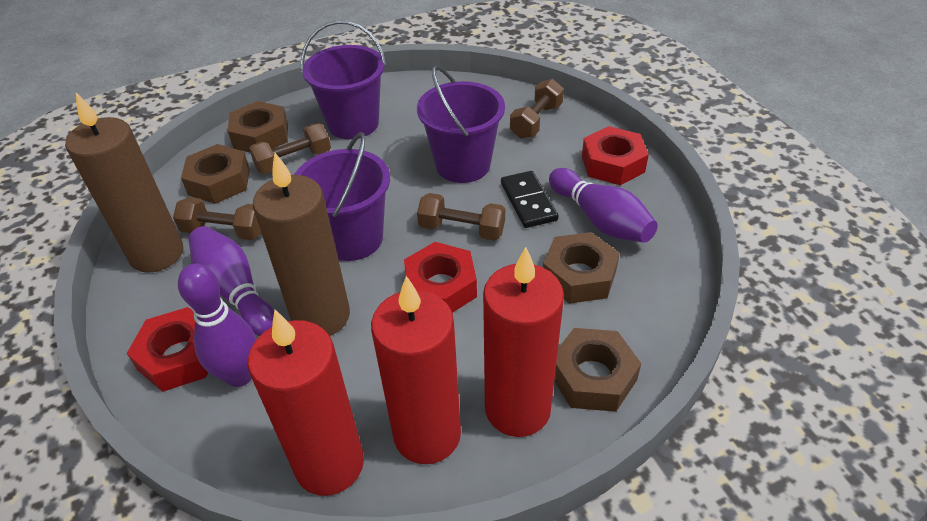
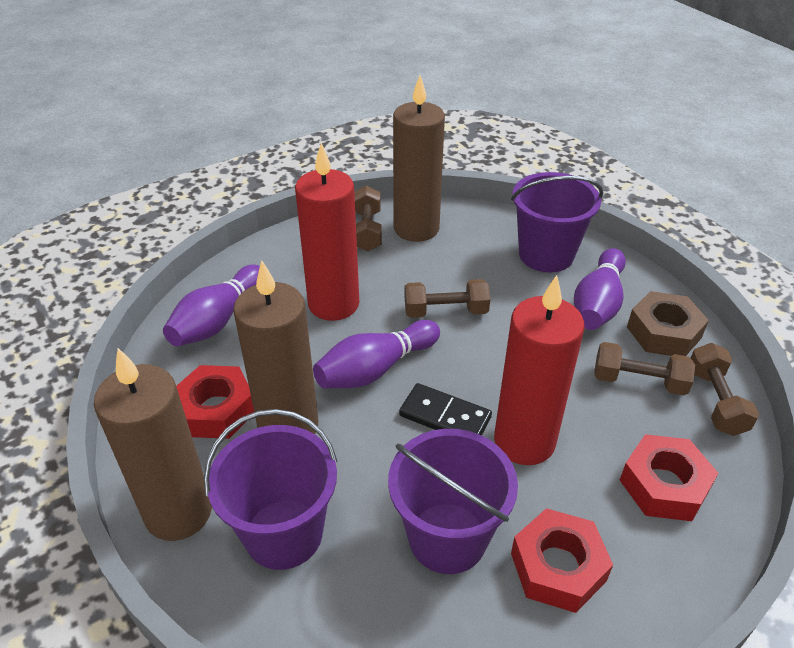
brown candle: 2 -> 3
brown nut: 4 -> 1
red candle: 3 -> 2

